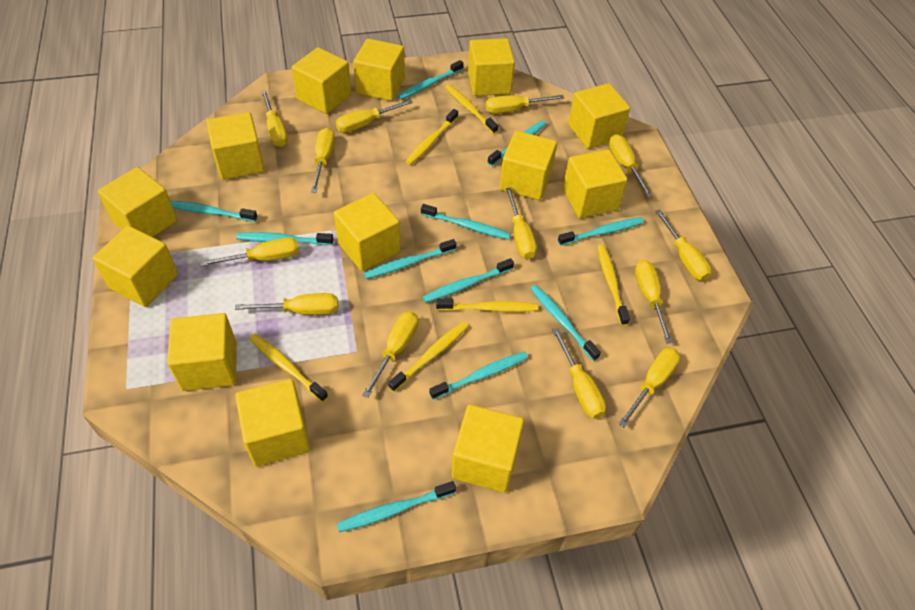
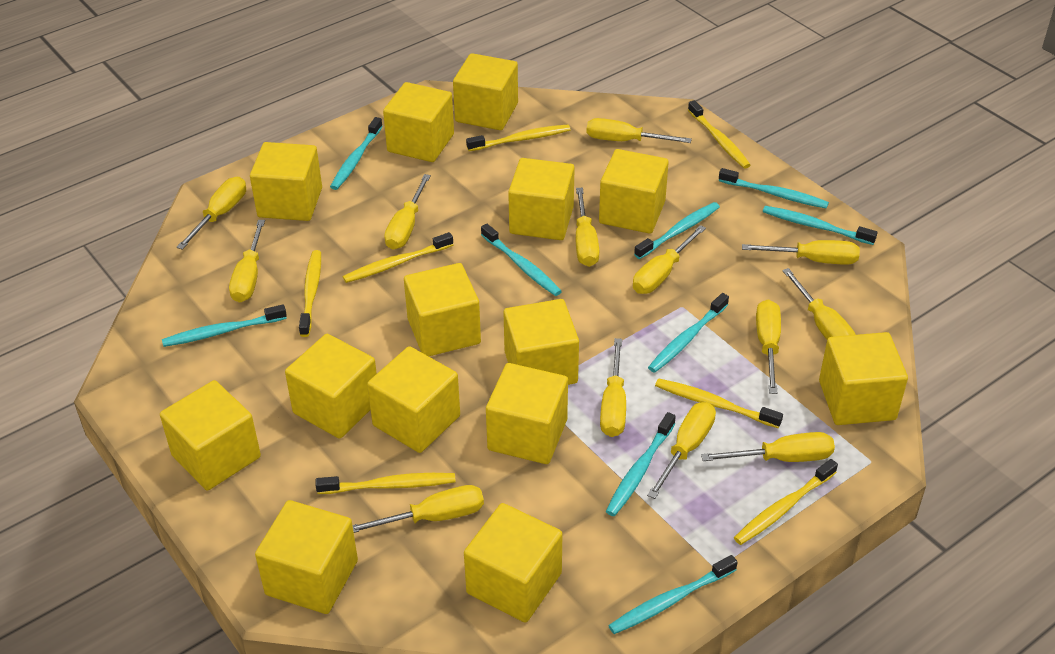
turquoise toothbrush: 11 -> 9
yellow cube: 13 -> 14
yellow toothbrush: 6 -> 7

